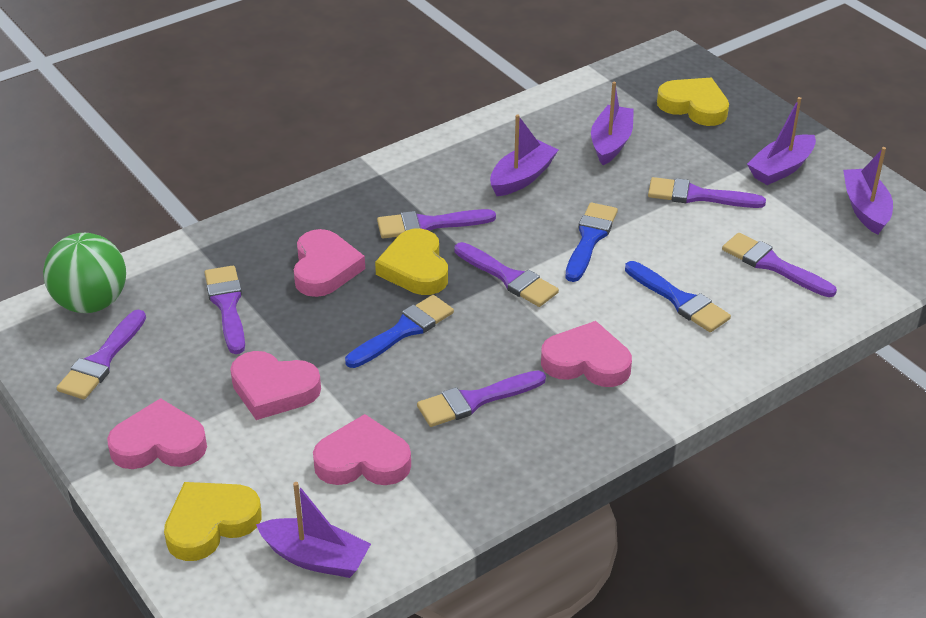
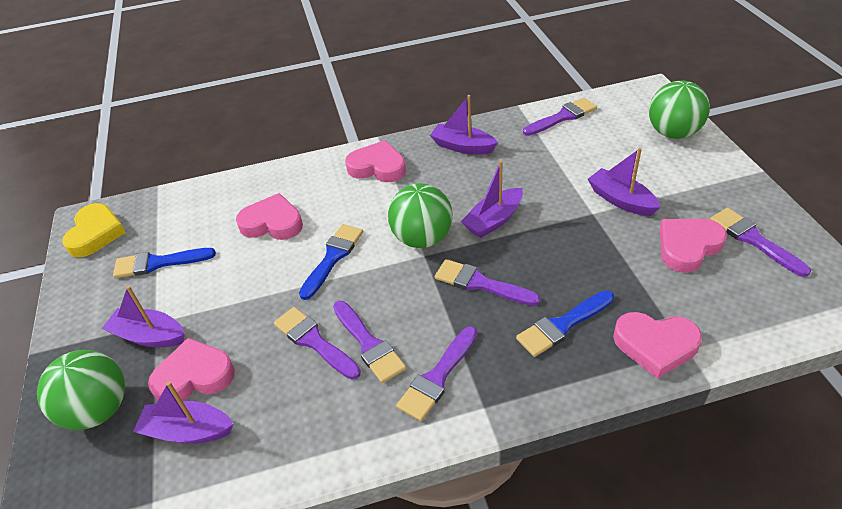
green ball: 1 -> 3
purple brush: 7 -> 6
yellow heart: 3 -> 1

